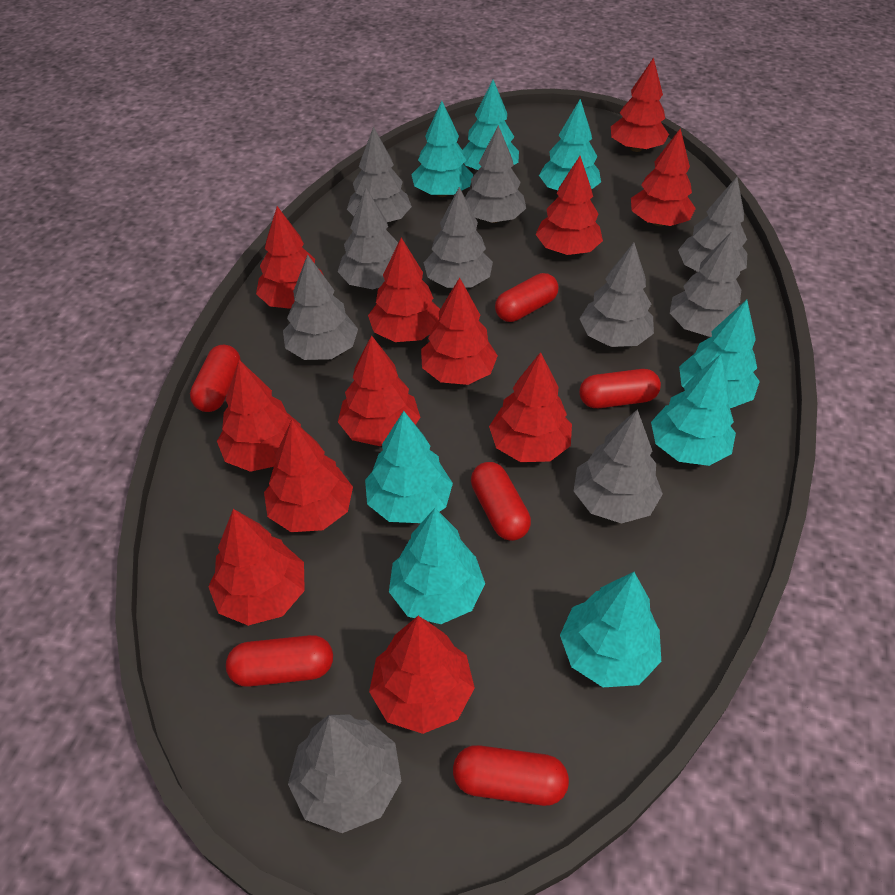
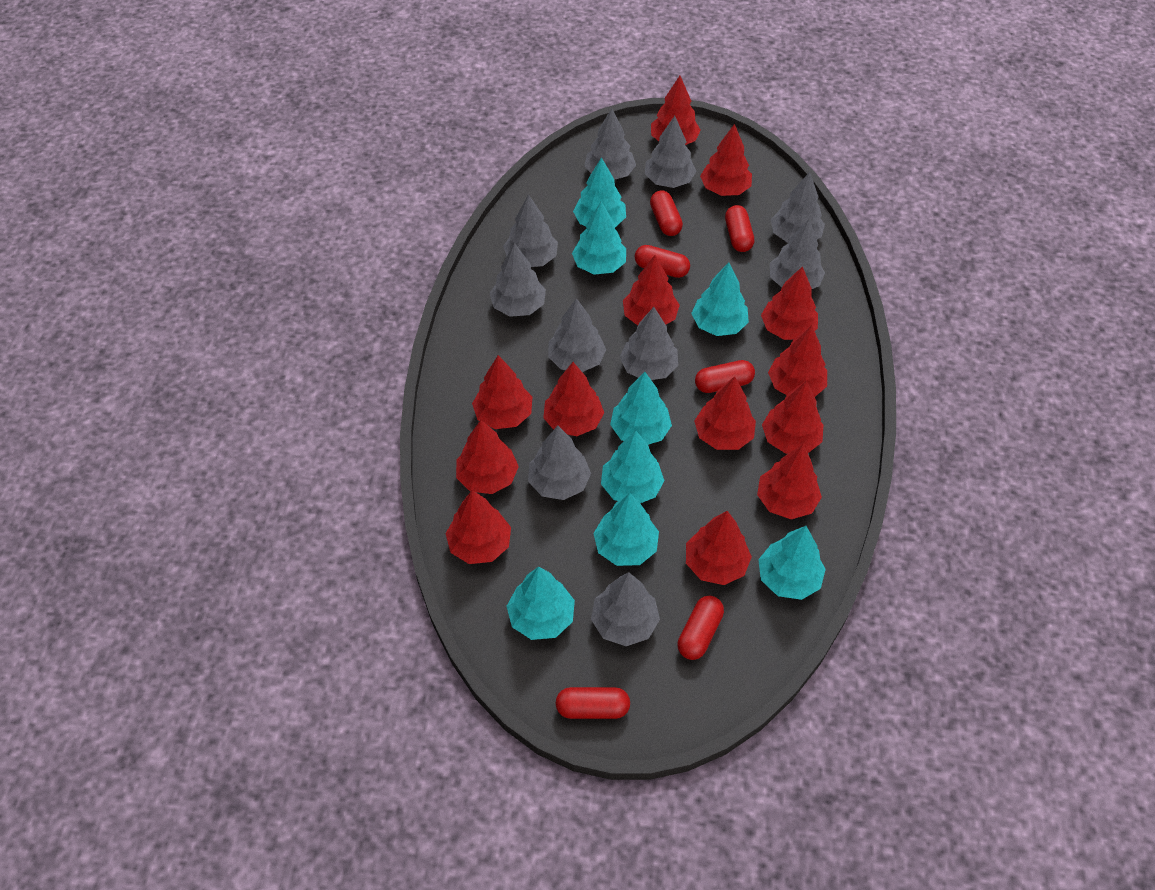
red tree: 12 -> 13

